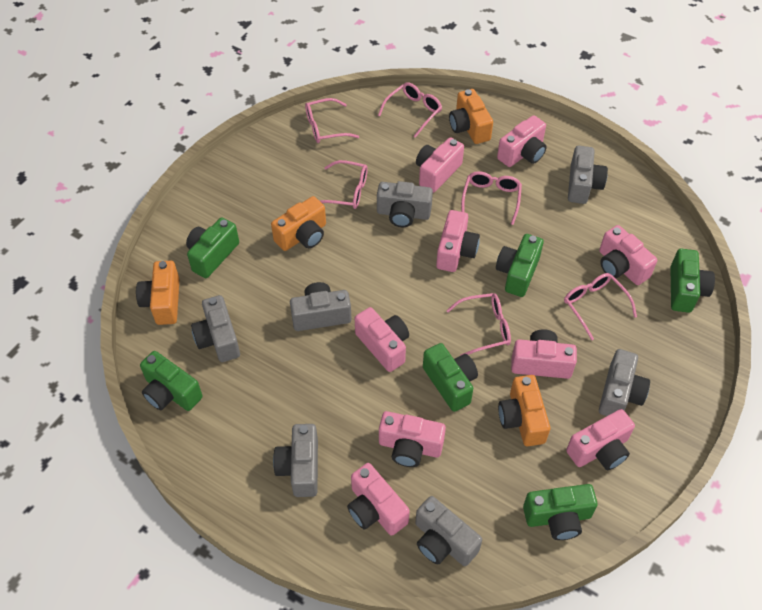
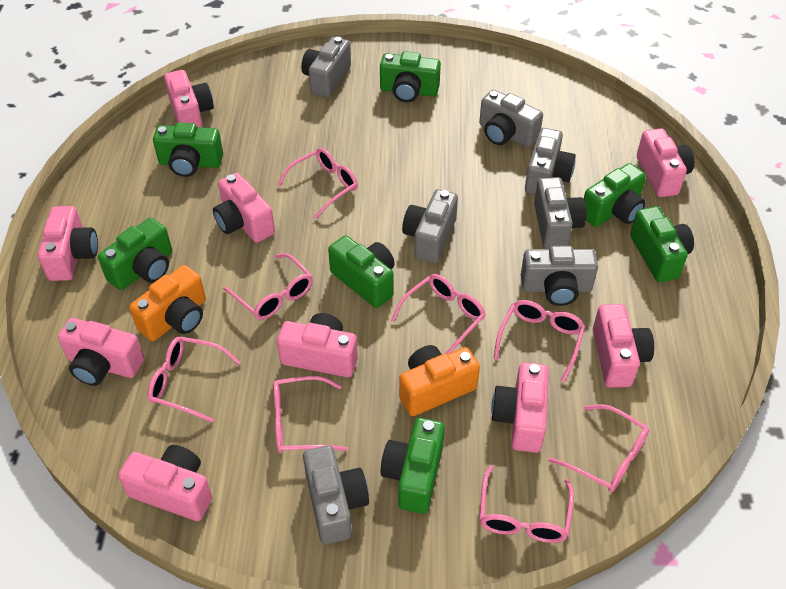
green camera: 6 -> 7
orange camera: 4 -> 2
pink glasses: 6 -> 8

